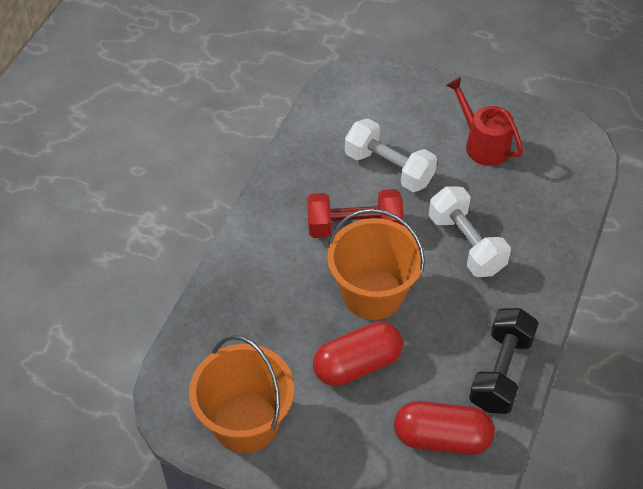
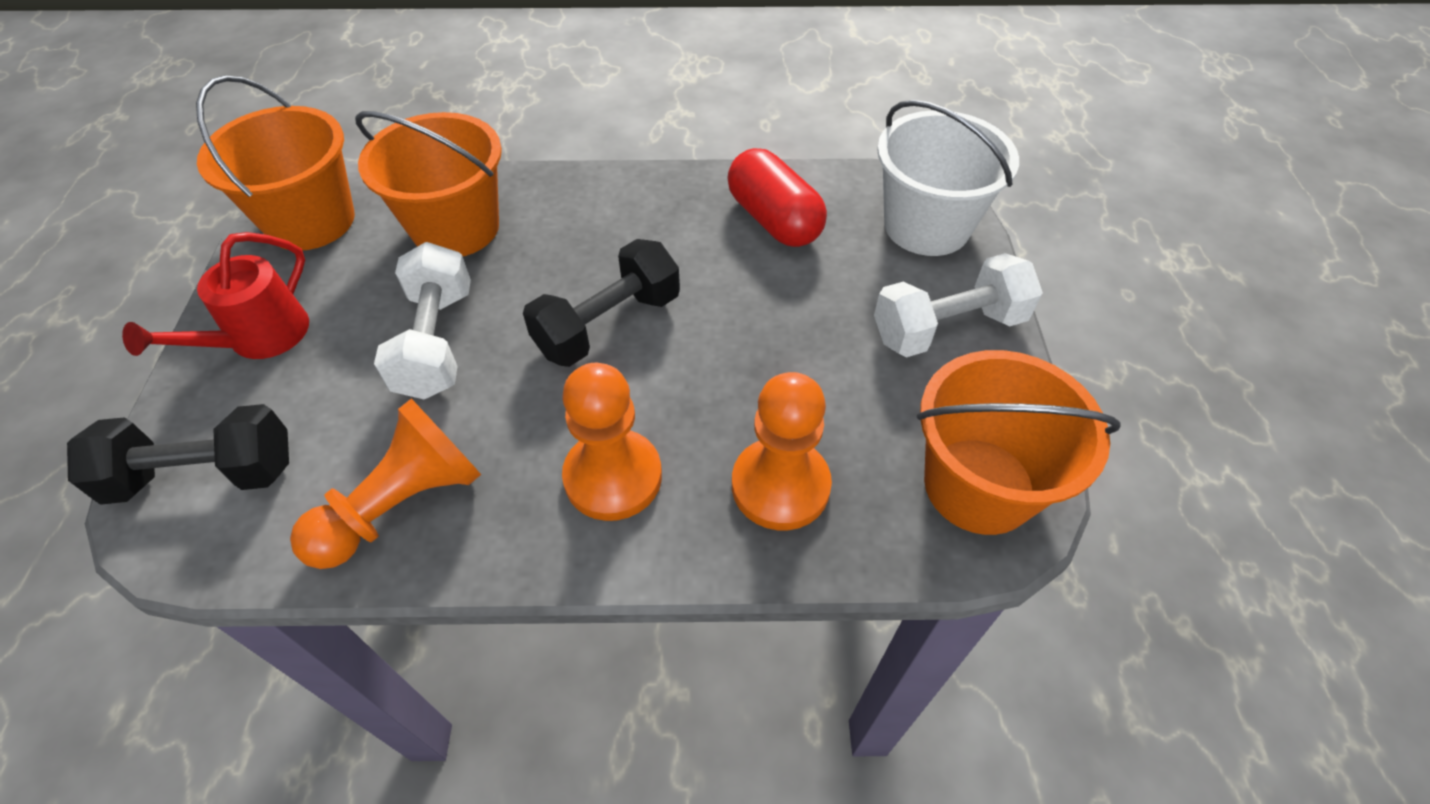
black dumbbell: 1 -> 2
orange bucket: 2 -> 3
orange pawn: 0 -> 3
red capsule: 2 -> 1
red dumbbell: 1 -> 0
white bucket: 0 -> 1

